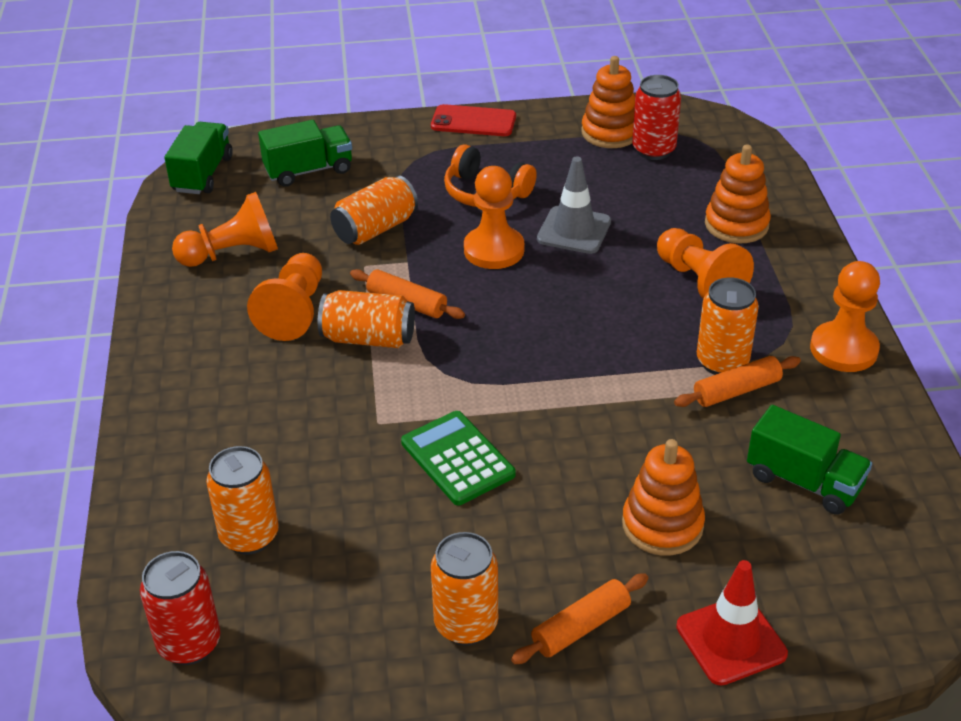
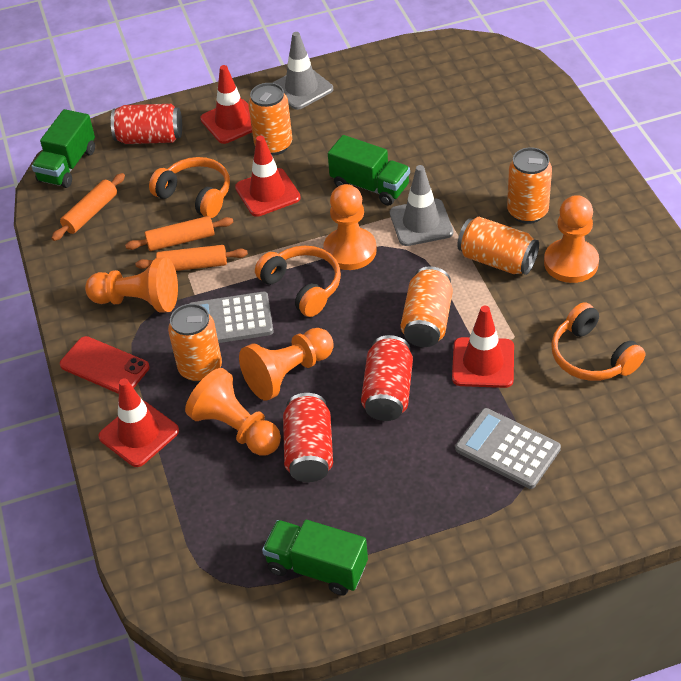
green calculator: 1 -> 0
grey calculator: 0 -> 2
grey traffic cone: 1 -> 2
orange headphones: 1 -> 3
orange stacking toy: 3 -> 0
red can: 2 -> 3
red traffic cone: 1 -> 4

